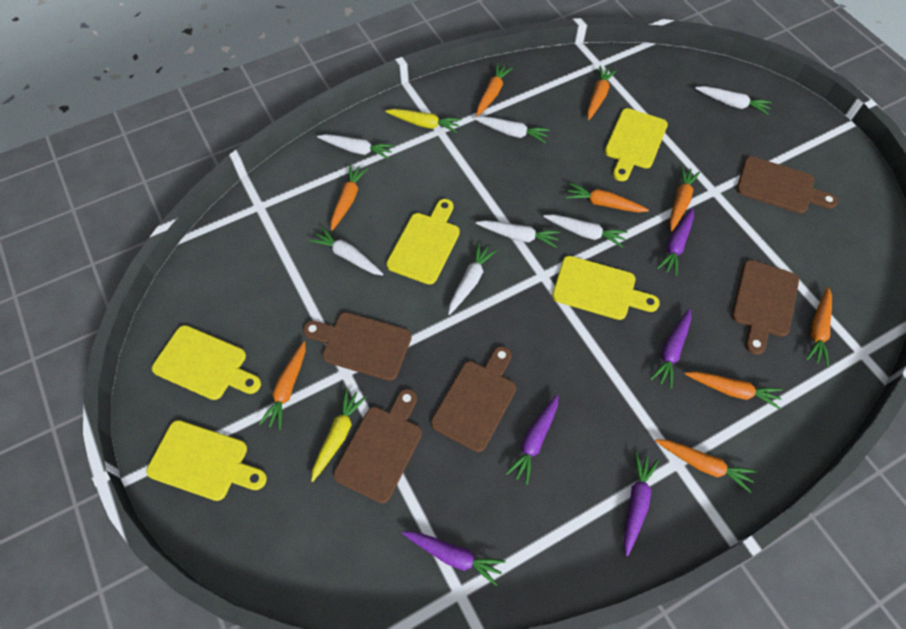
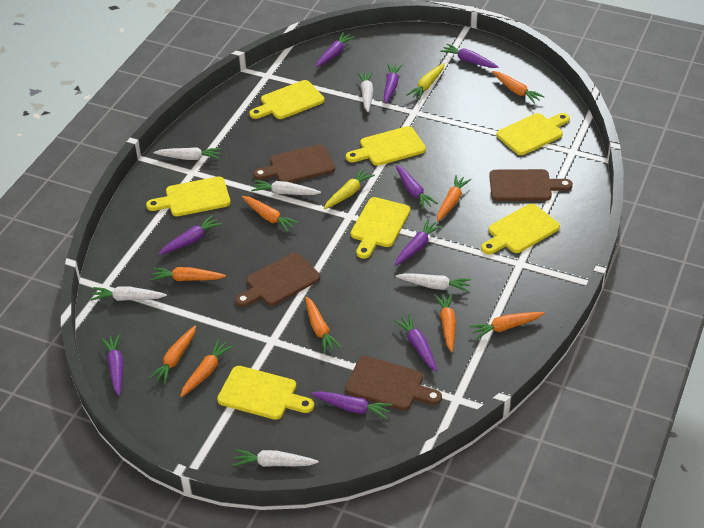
brown cutting board: 5 -> 4
purple carrot: 5 -> 9
white carrot: 7 -> 6
yellow cutting board: 5 -> 7

